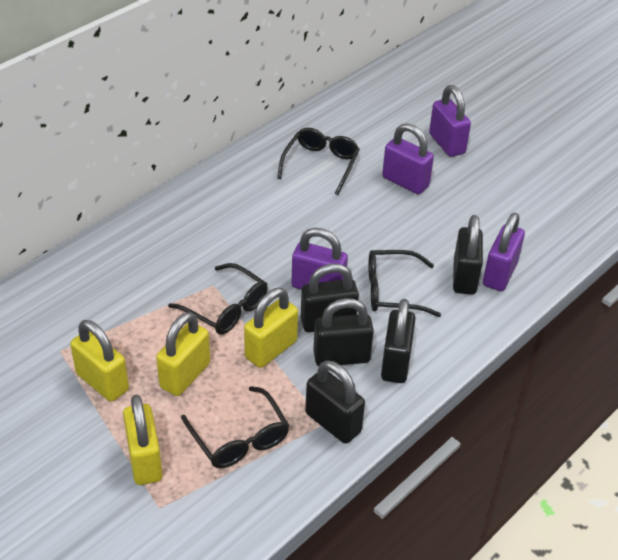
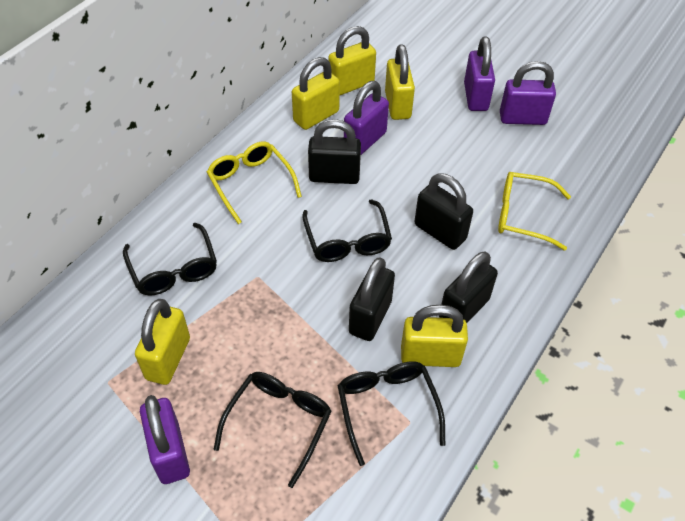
black padlock: 5 -> 4
yellow glasses: 0 -> 2
yellow padlock: 4 -> 5

